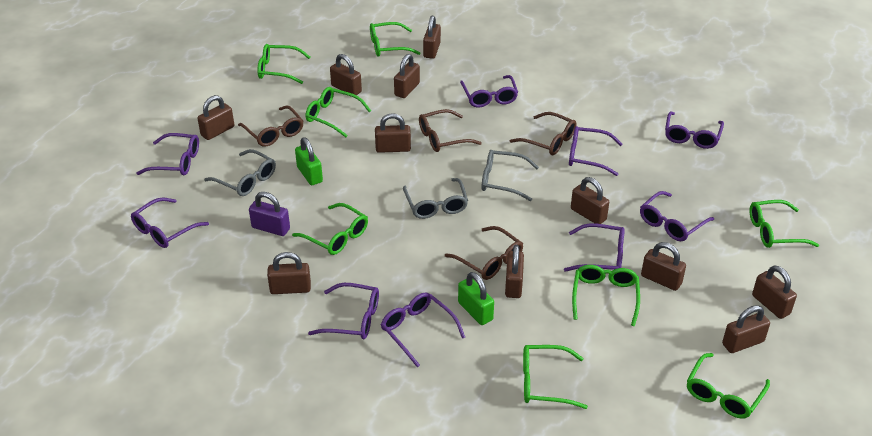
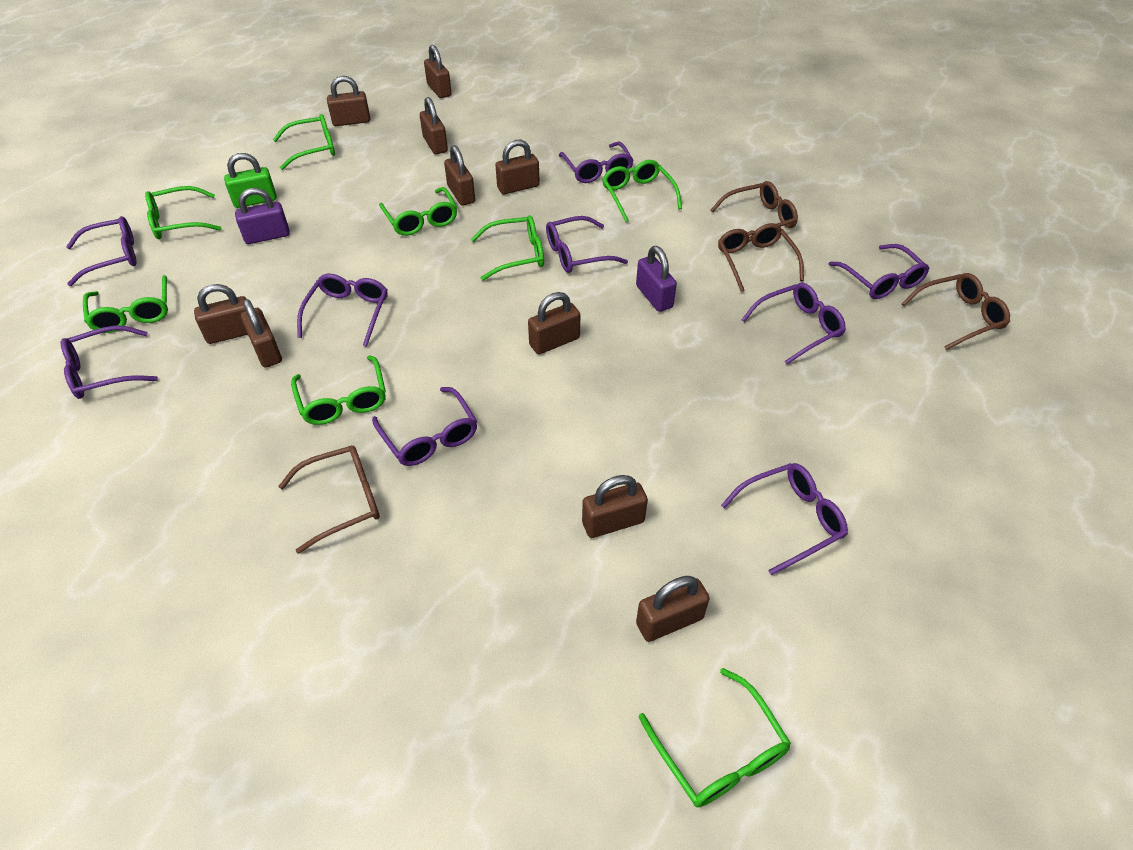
brown padlock: 11 -> 10
green padlock: 2 -> 1
grey glasses: 3 -> 0
purple padlock: 1 -> 2

